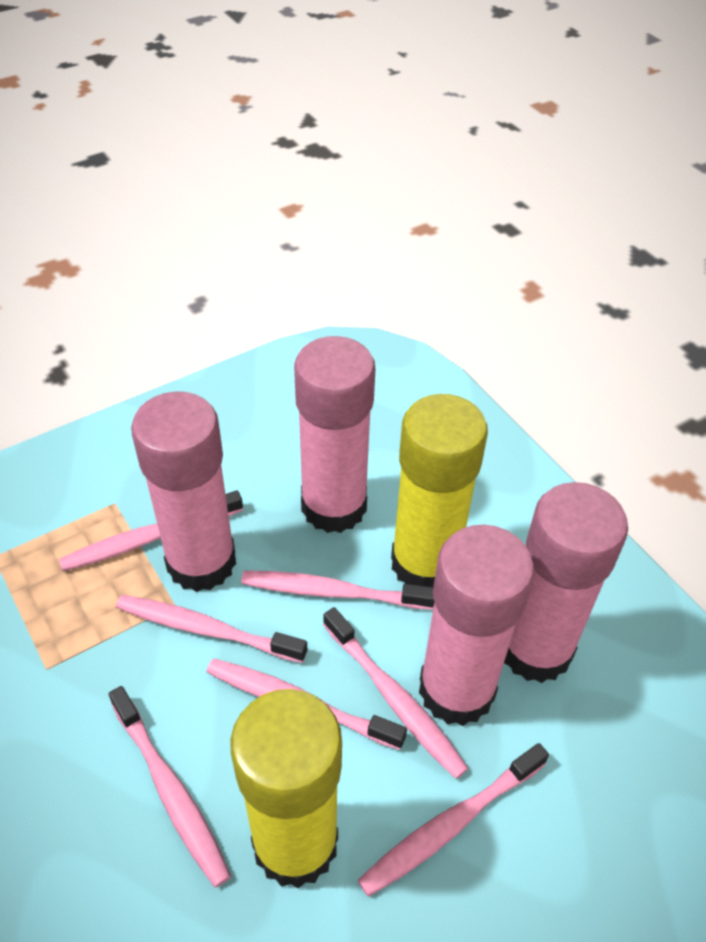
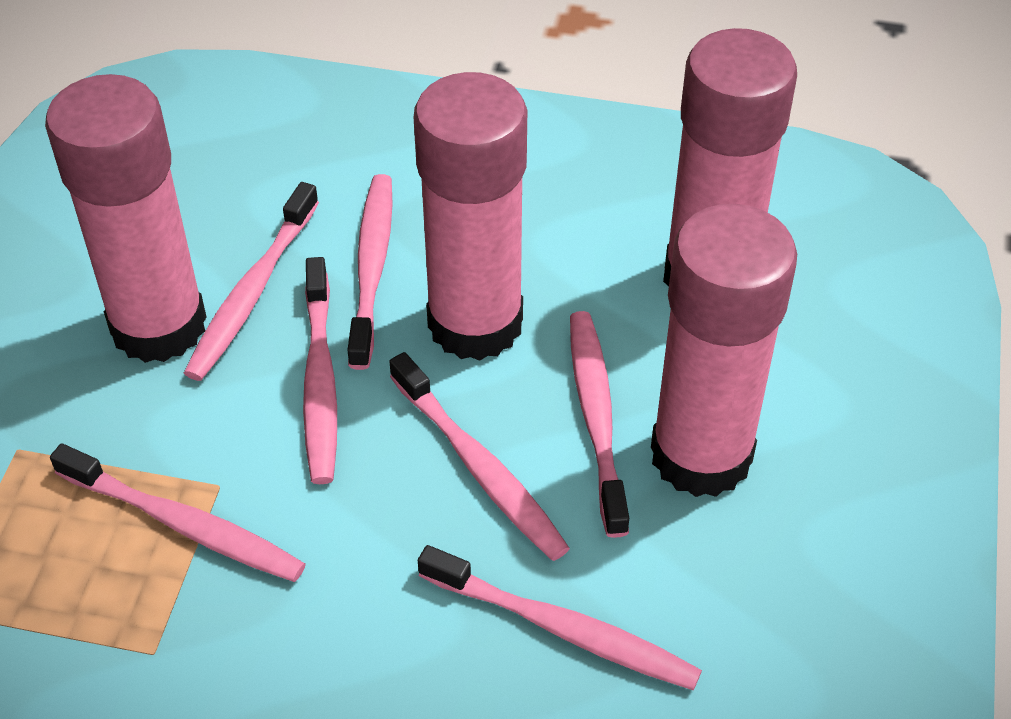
yellow glue stick: 2 -> 0

